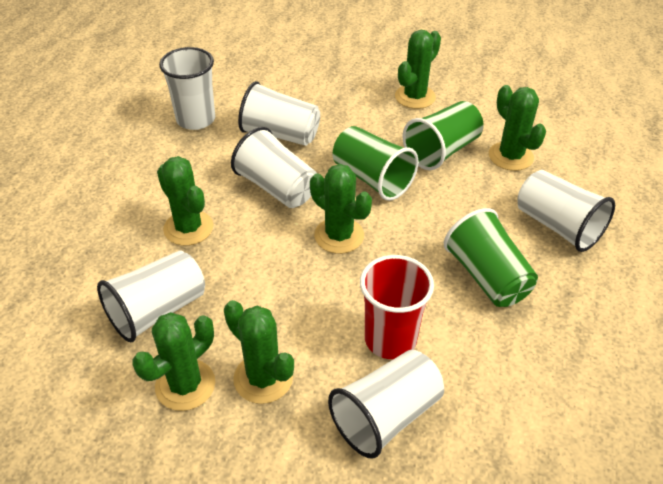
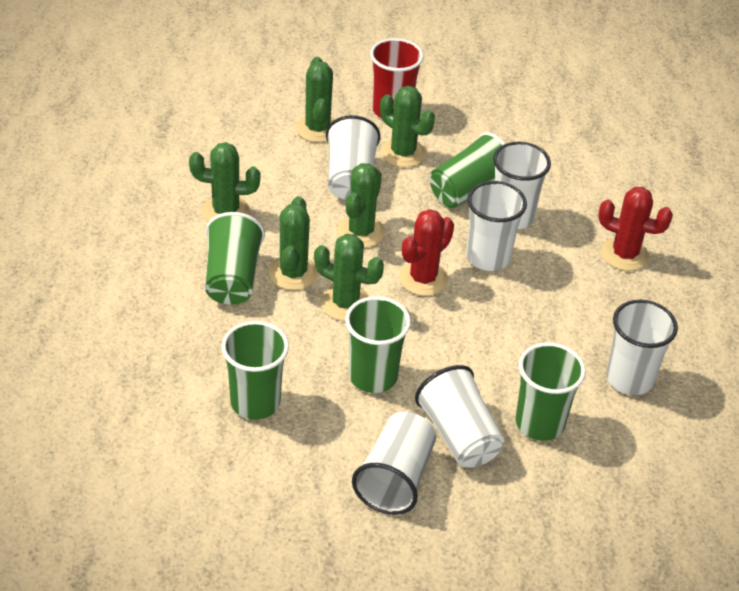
green cup: 3 -> 5
red cactus: 0 -> 2

